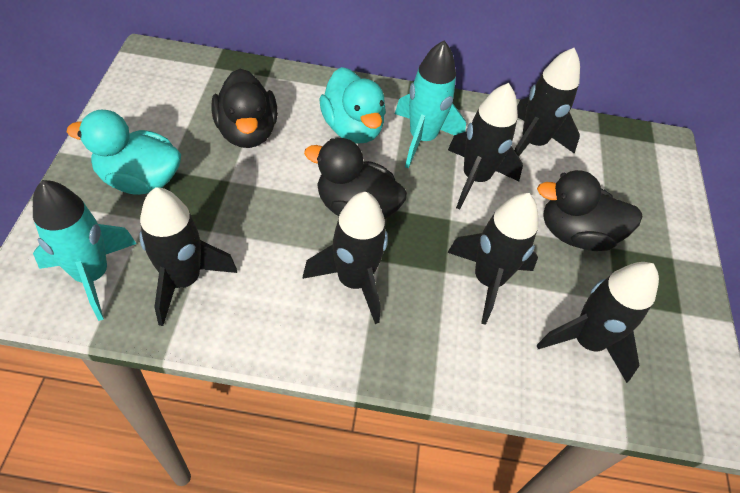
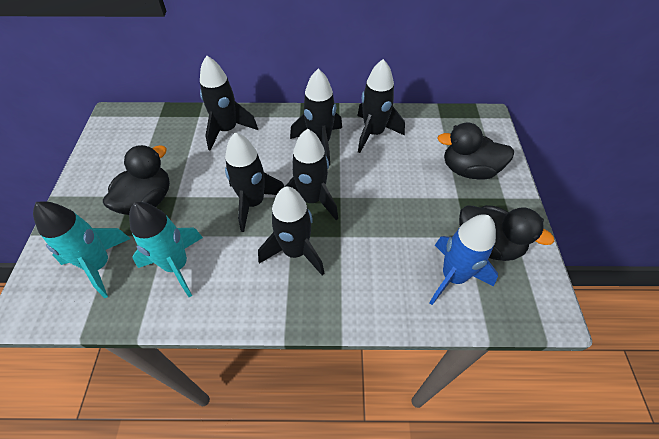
blue rocket: 0 -> 1
turquoise duck: 2 -> 0

